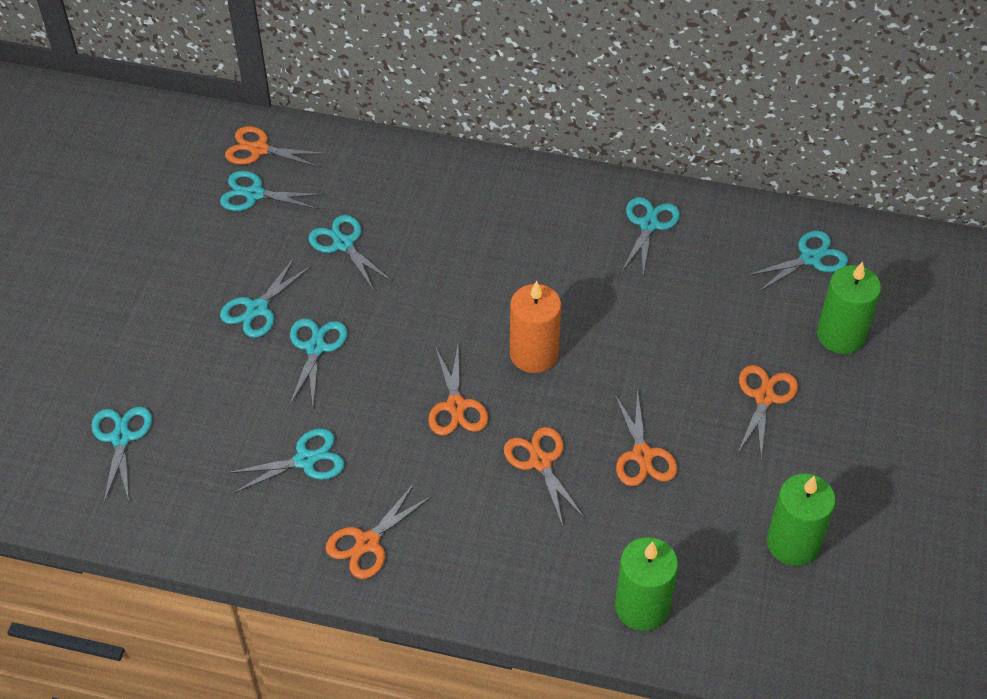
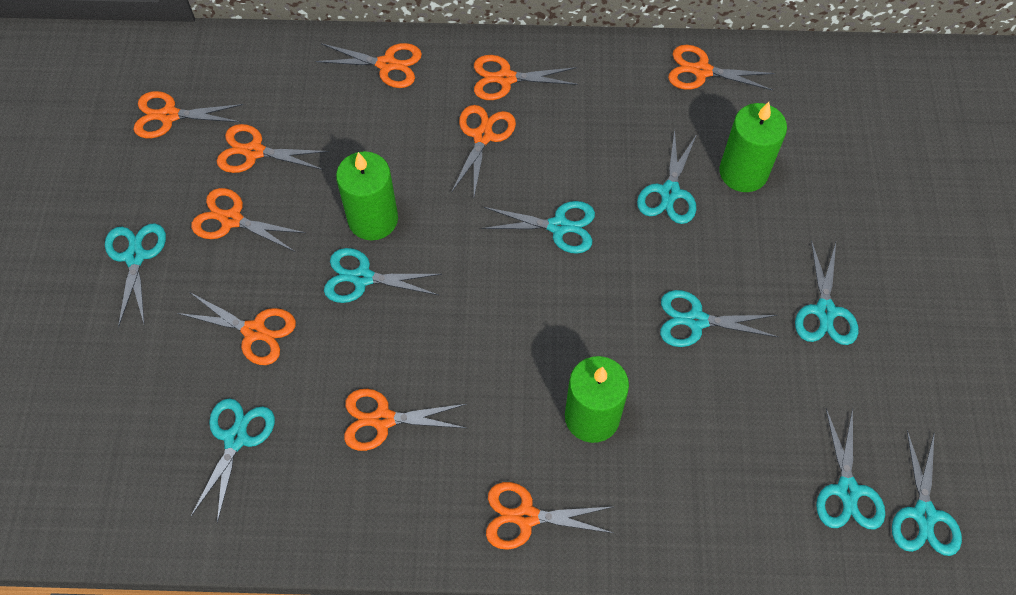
orange candle: 1 -> 0
orange scissors: 6 -> 10
turquoise scissors: 8 -> 9

